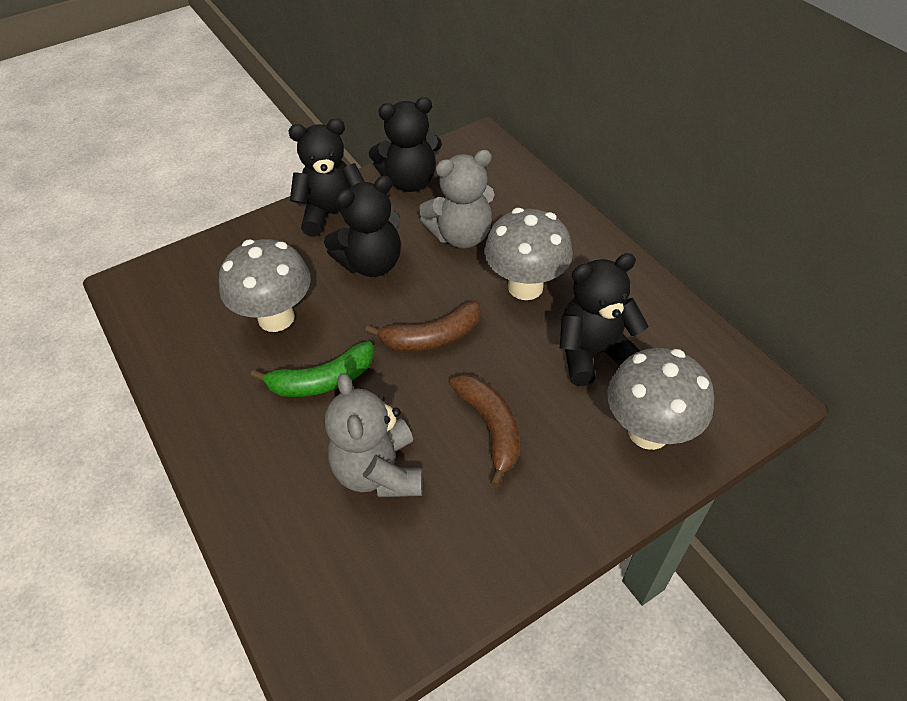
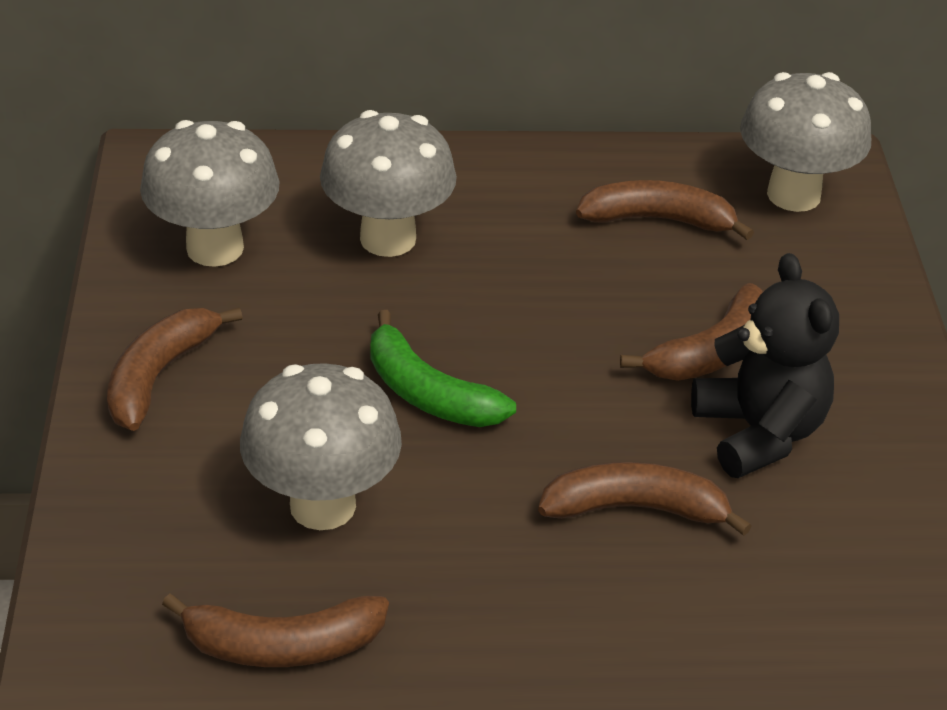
black teddy bear: 4 -> 1
brown banana: 2 -> 5
grey mushroom: 3 -> 4
grey teddy bear: 2 -> 0

